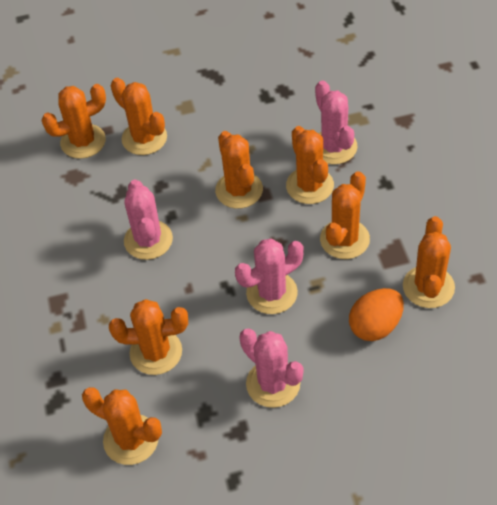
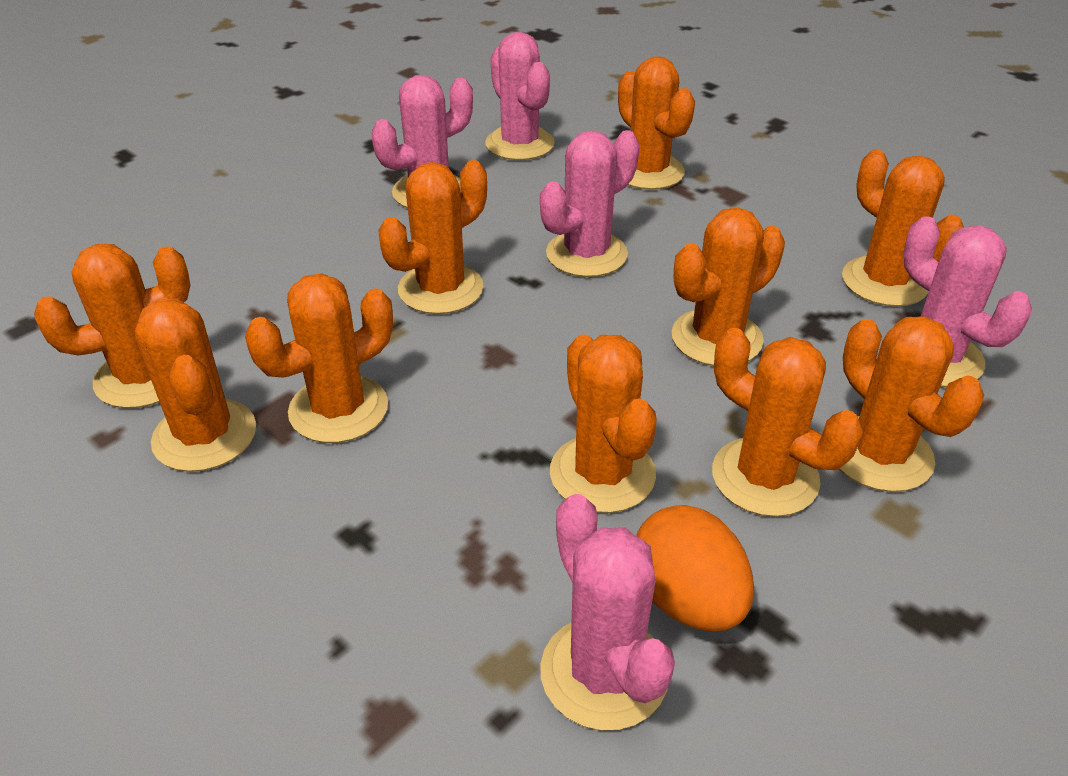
orange cactus: 8 -> 10
pink cactus: 4 -> 5

